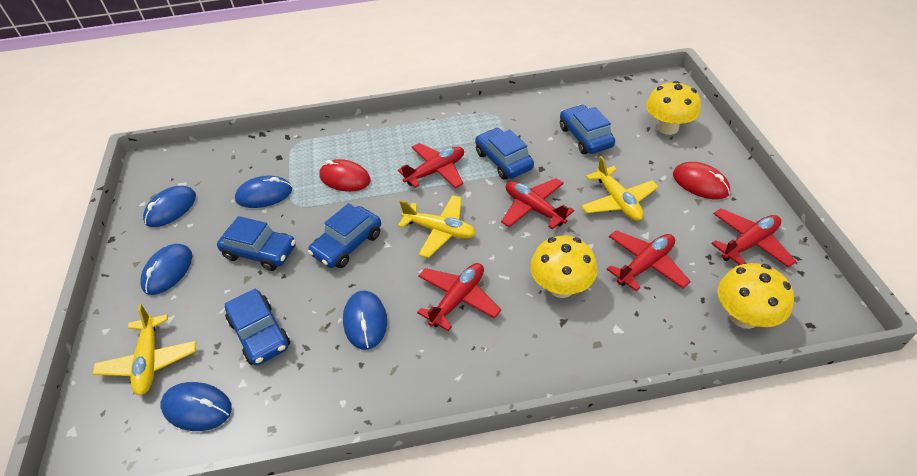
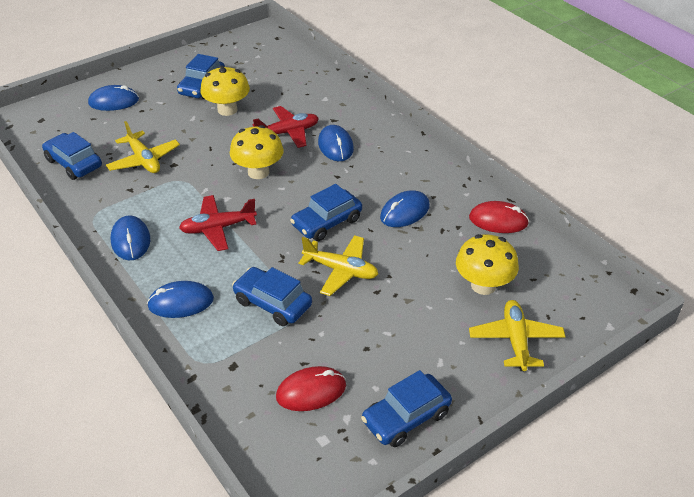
red plane: 5 -> 2

